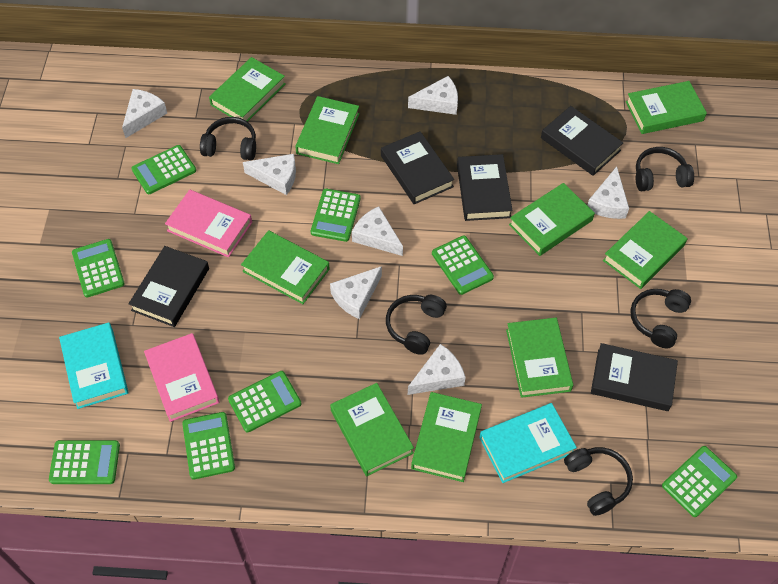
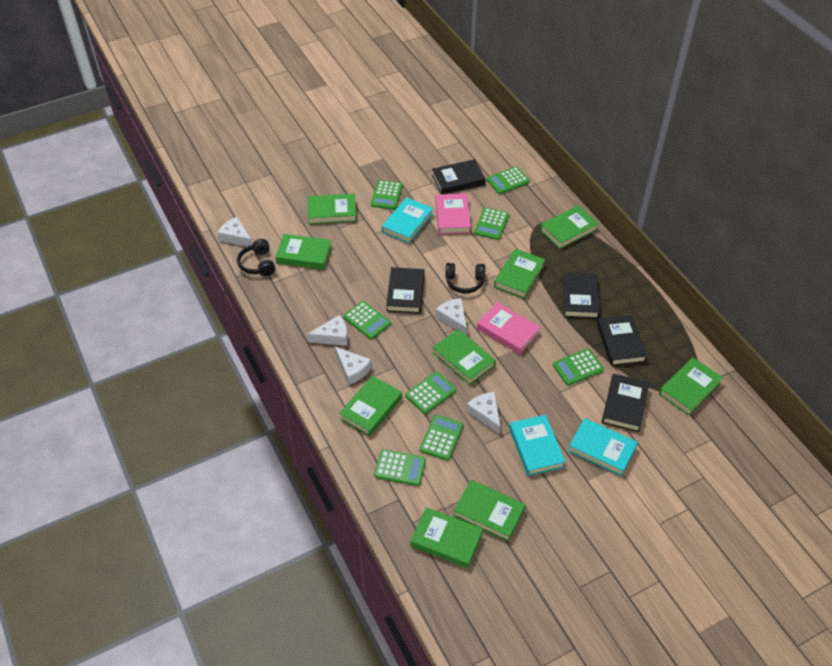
black headphones: 5 -> 2
turquoise book: 2 -> 3
white cheese: 7 -> 5

